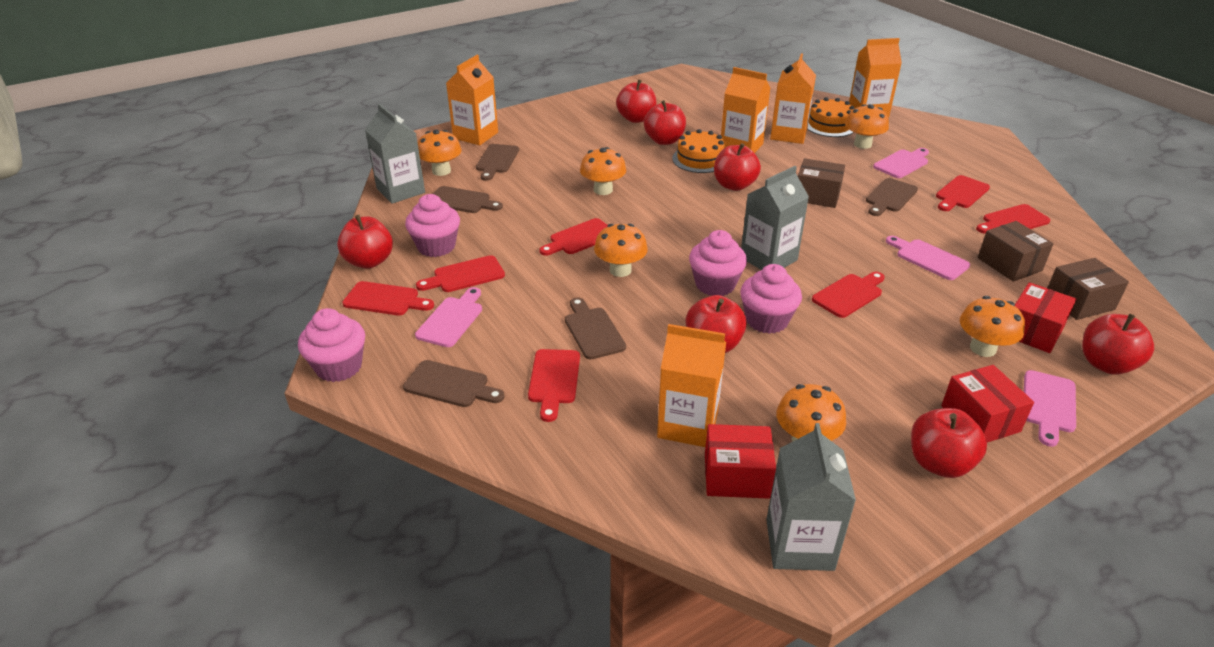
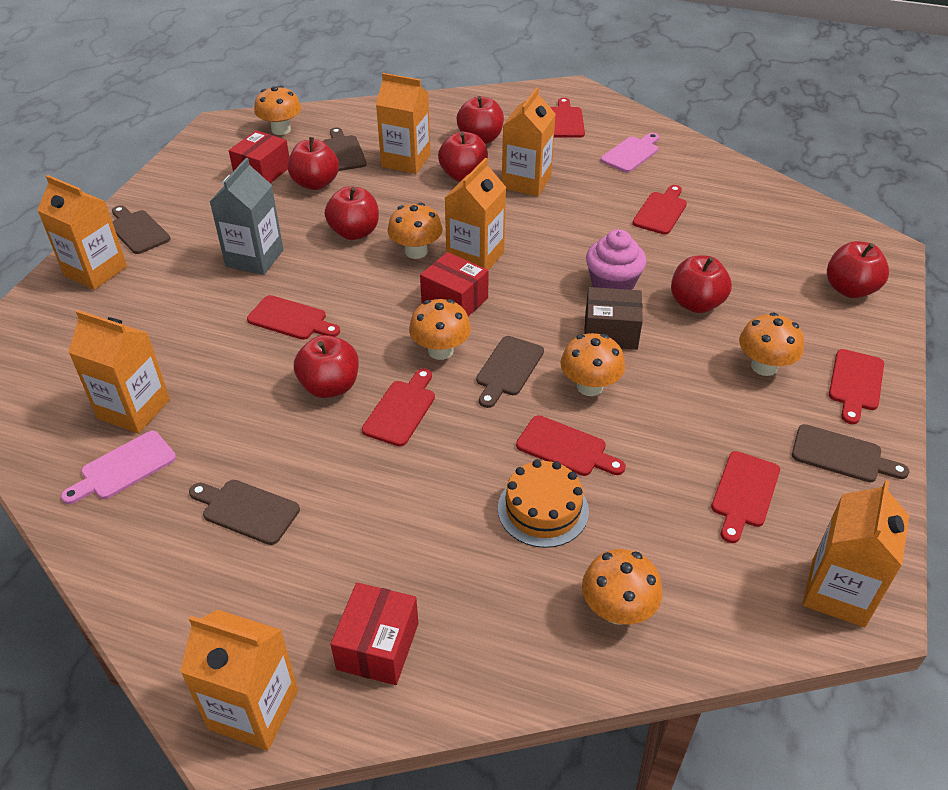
brown box: 3 -> 1
grey carton: 3 -> 1
orange cake: 2 -> 1
orange carton: 5 -> 7
pink cupcake: 4 -> 1
pink cutting board: 4 -> 2

